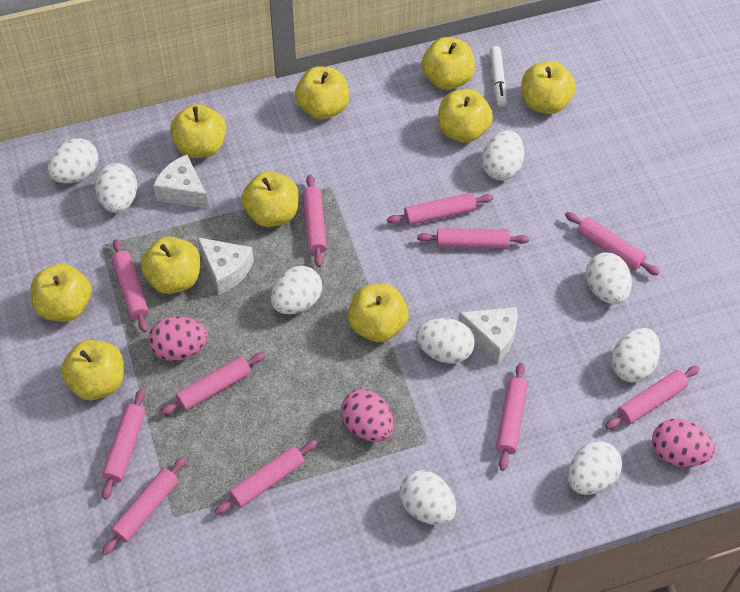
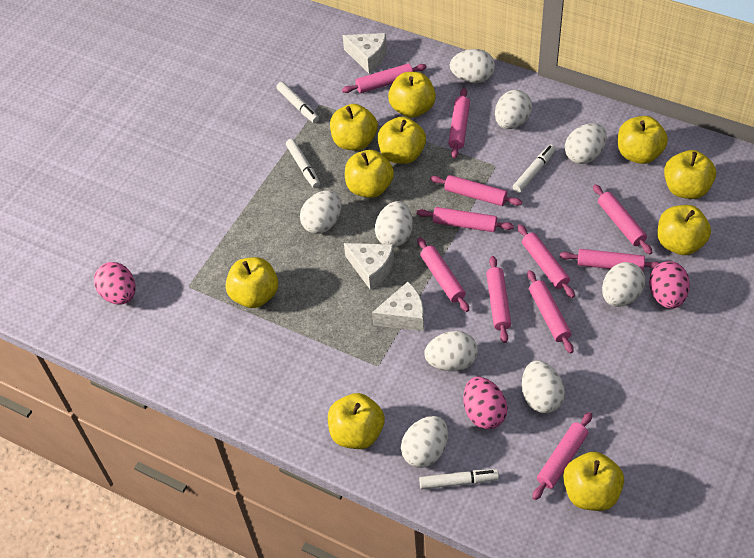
white marker: 1 -> 4

